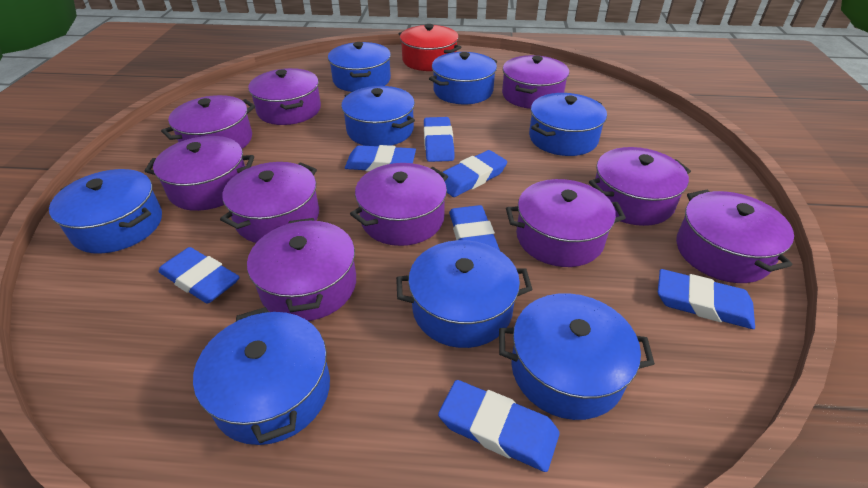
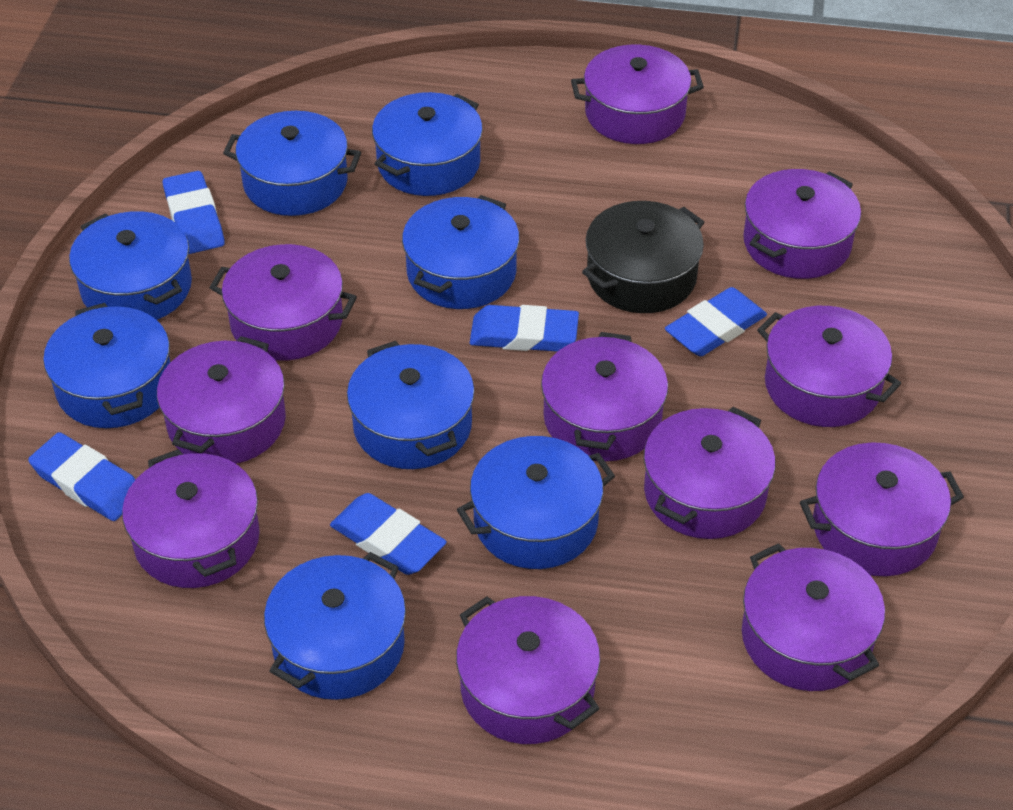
black pot: 0 -> 1
blue eraser: 7 -> 5
purple pot: 10 -> 11
red pot: 1 -> 0

